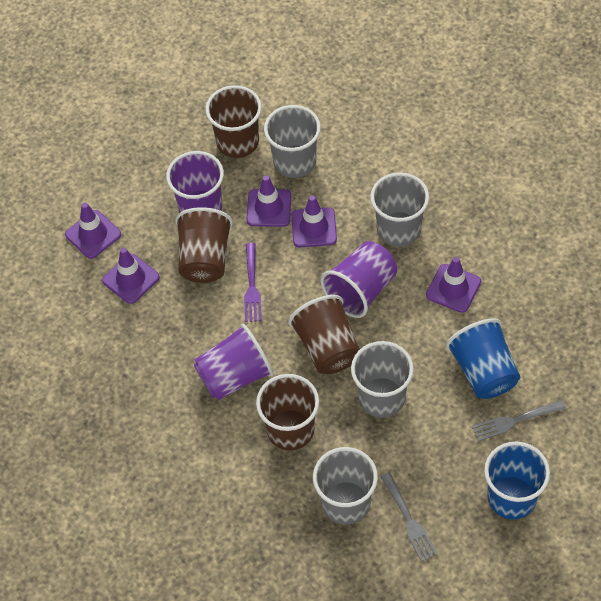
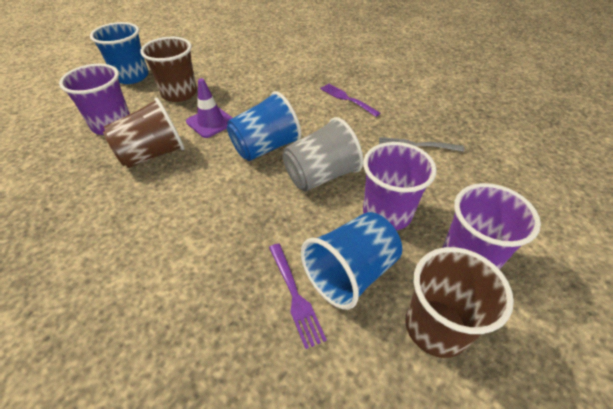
blue cup: 2 -> 3
brown cup: 4 -> 3
grey cup: 4 -> 1
grey fork: 2 -> 1
purple fork: 1 -> 2
purple traffic cone: 5 -> 1

